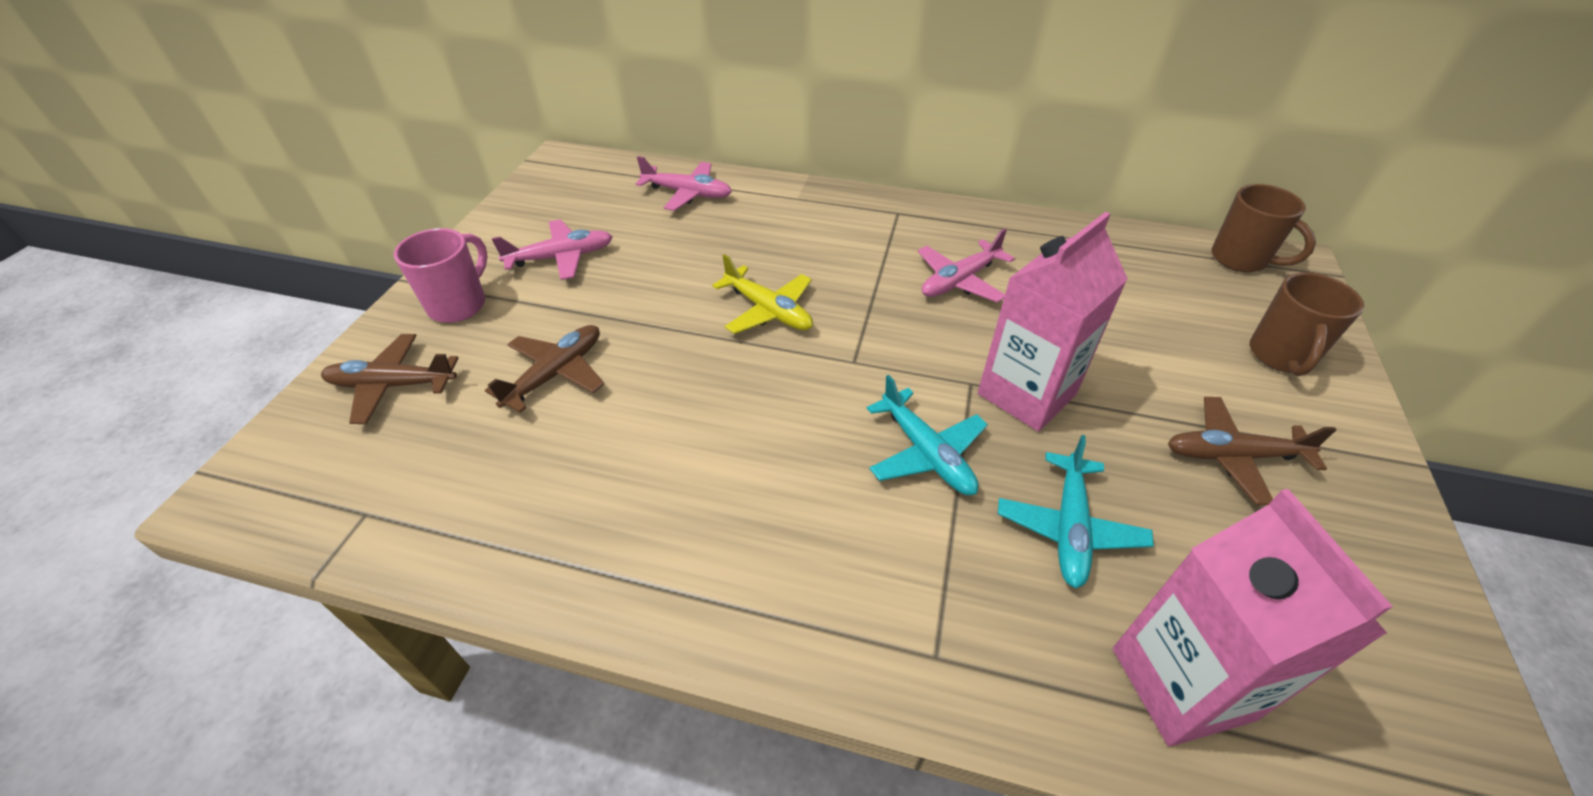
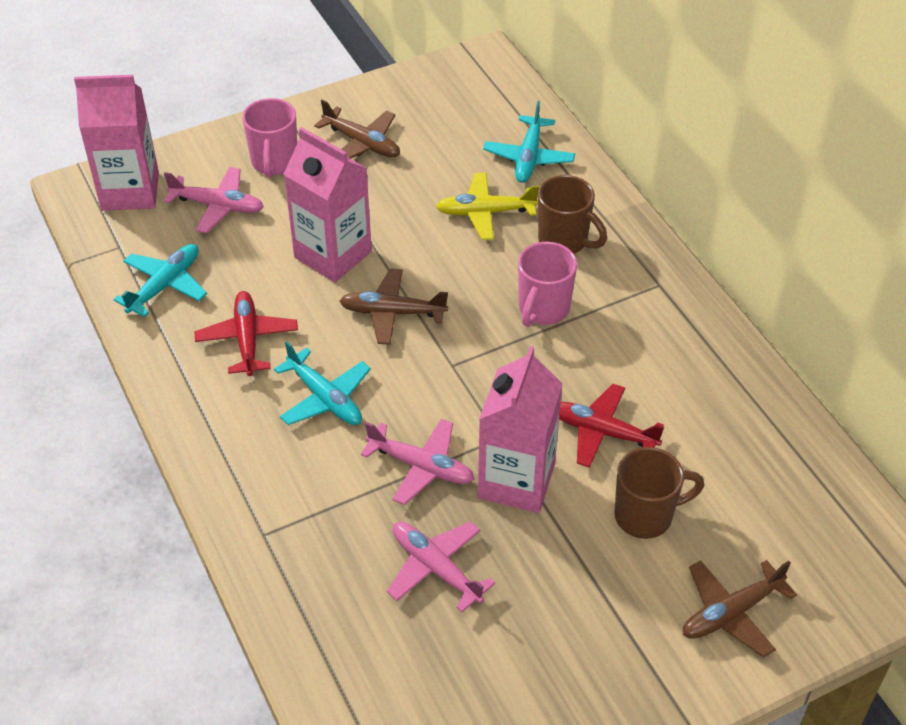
pink carton: 2 -> 3
pink mug: 1 -> 2
red plane: 0 -> 2
turquoise plane: 2 -> 3

